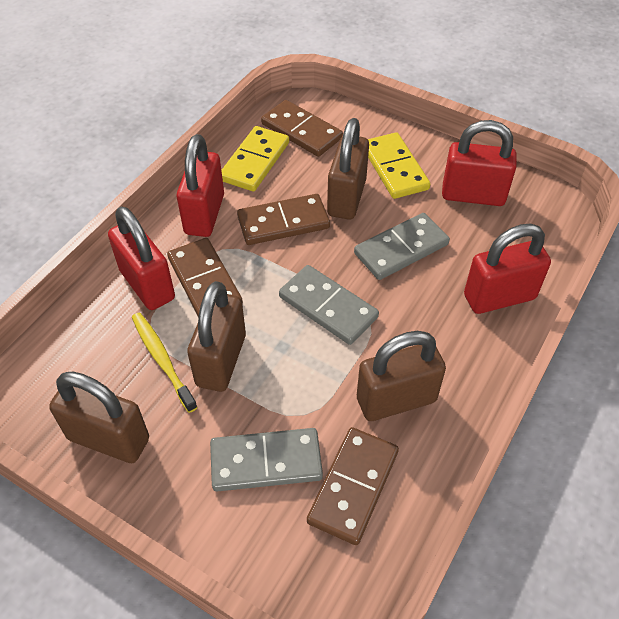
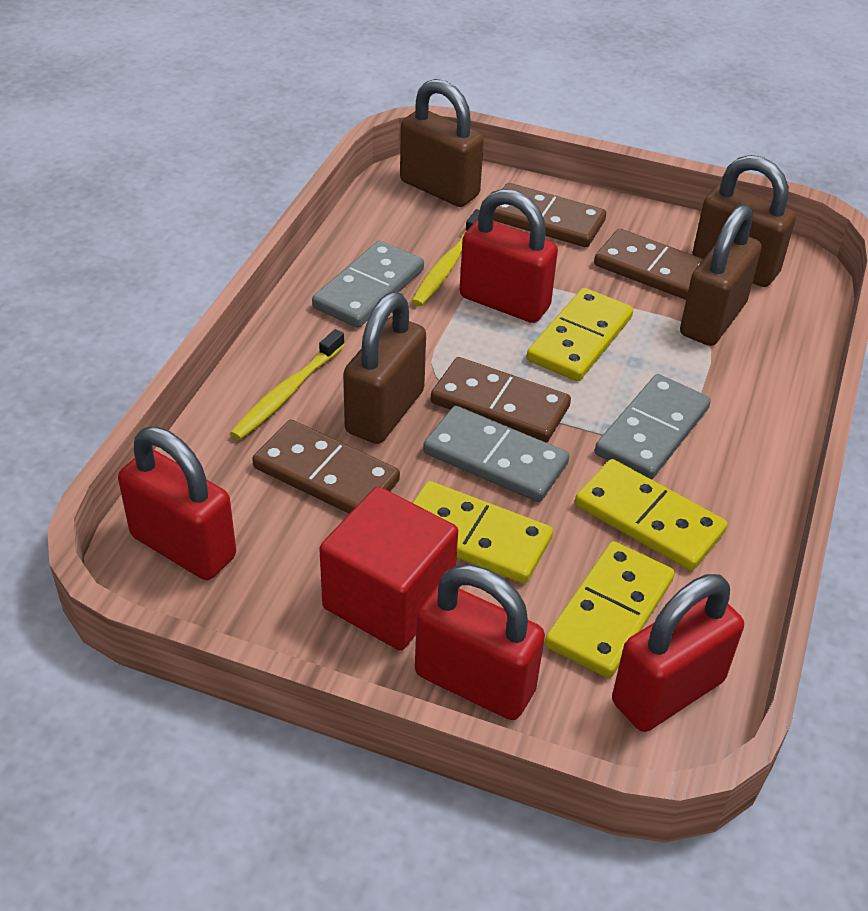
red cube: 0 -> 1
yellow domino: 2 -> 4
yellow toothbrush: 1 -> 2

